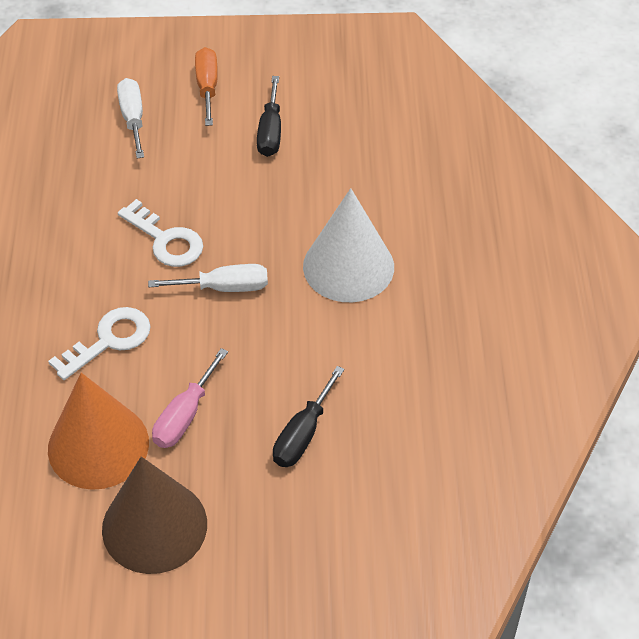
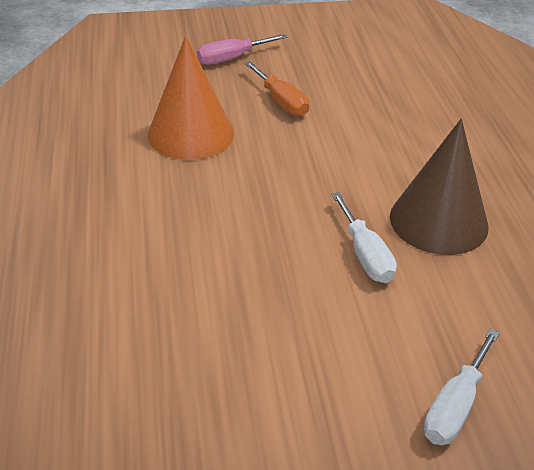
black screwdriver: 2 -> 0
white cone: 1 -> 0
white key: 2 -> 0

